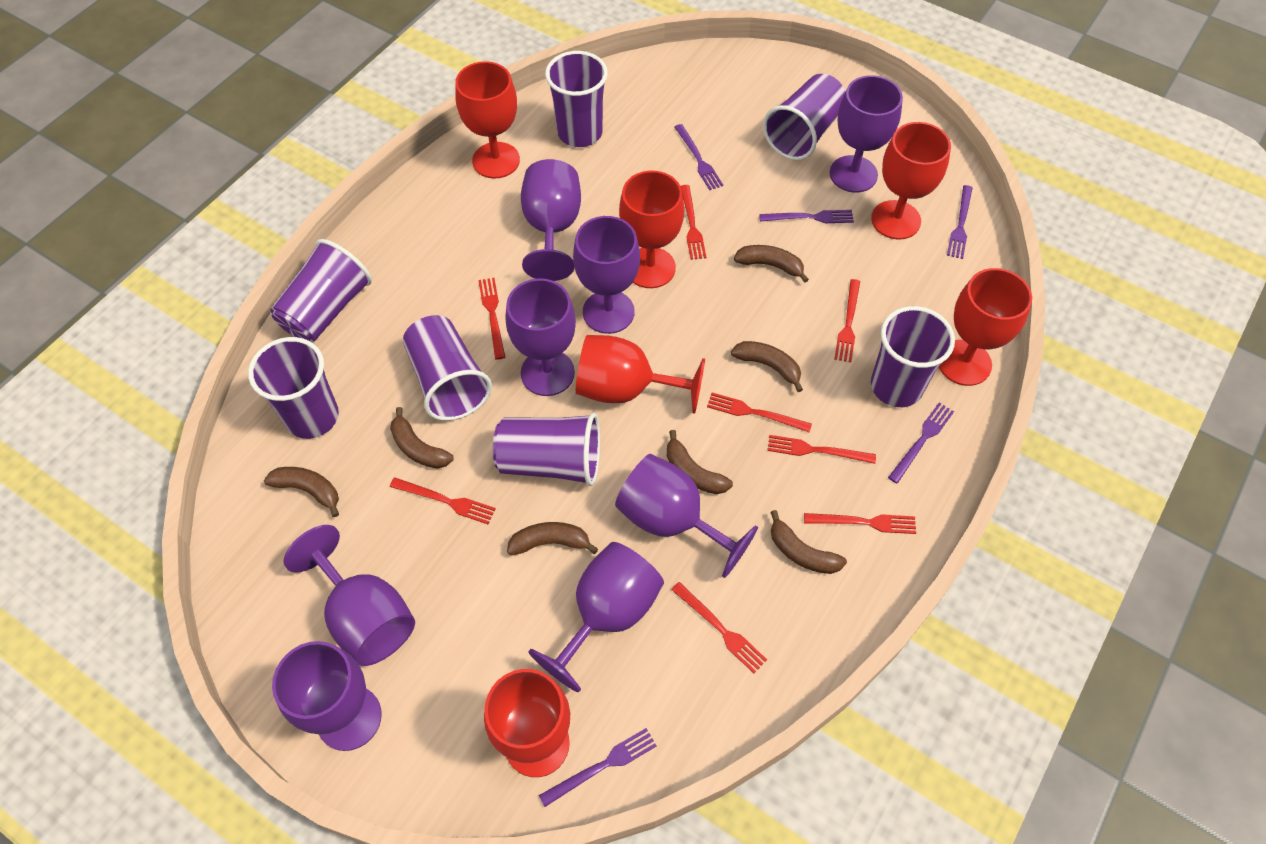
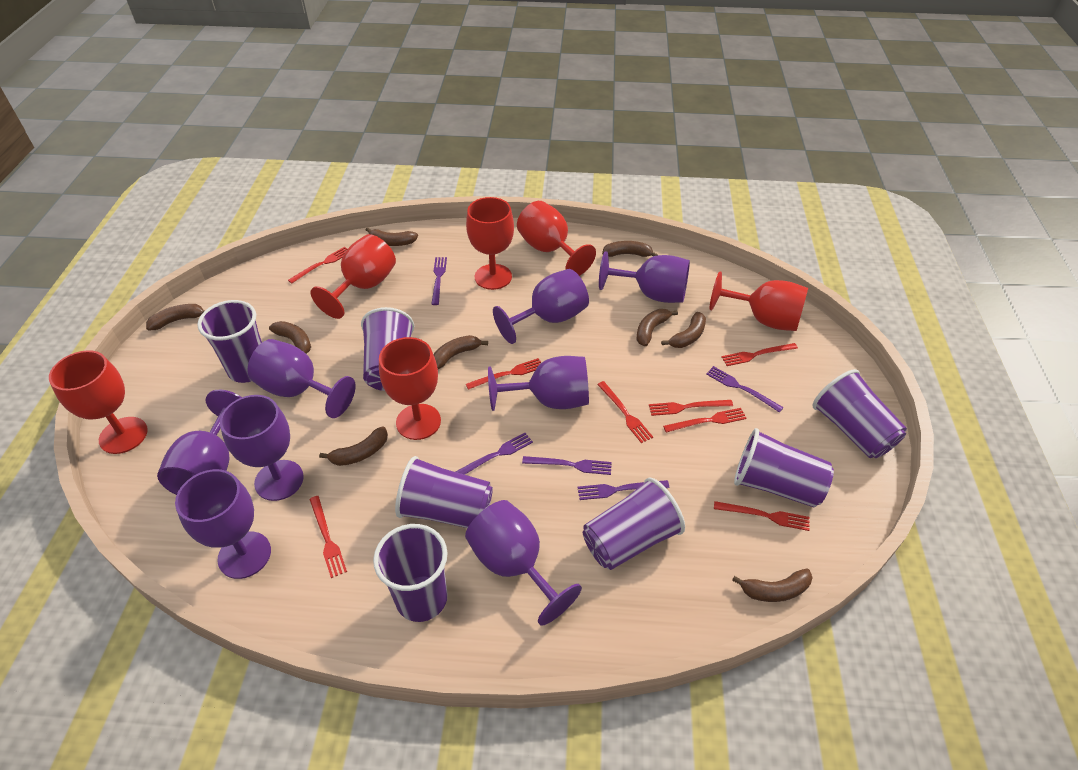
brown banana: 7 -> 9

